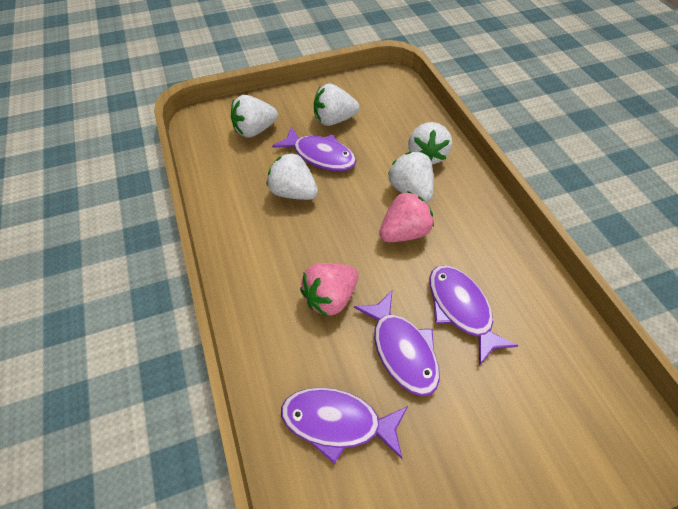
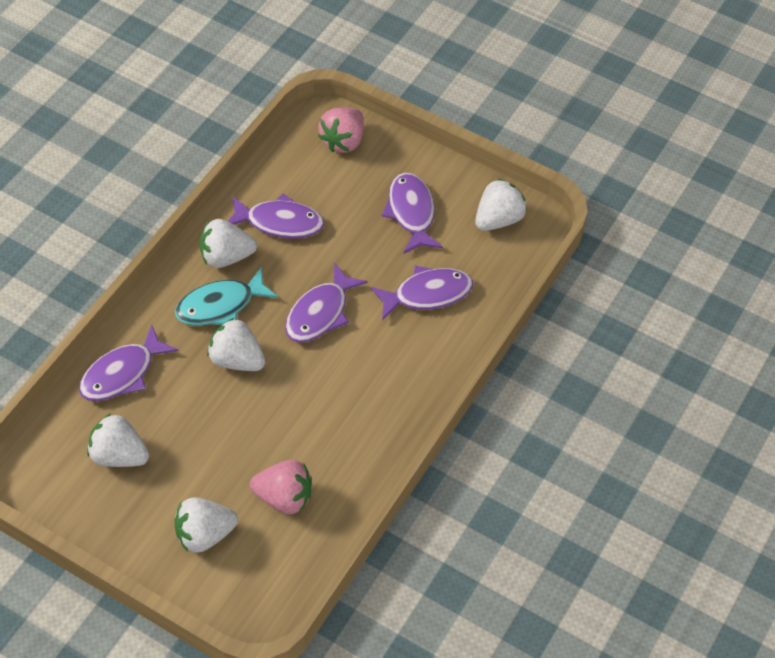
purple fish: 4 -> 5
turquoise fish: 0 -> 1

